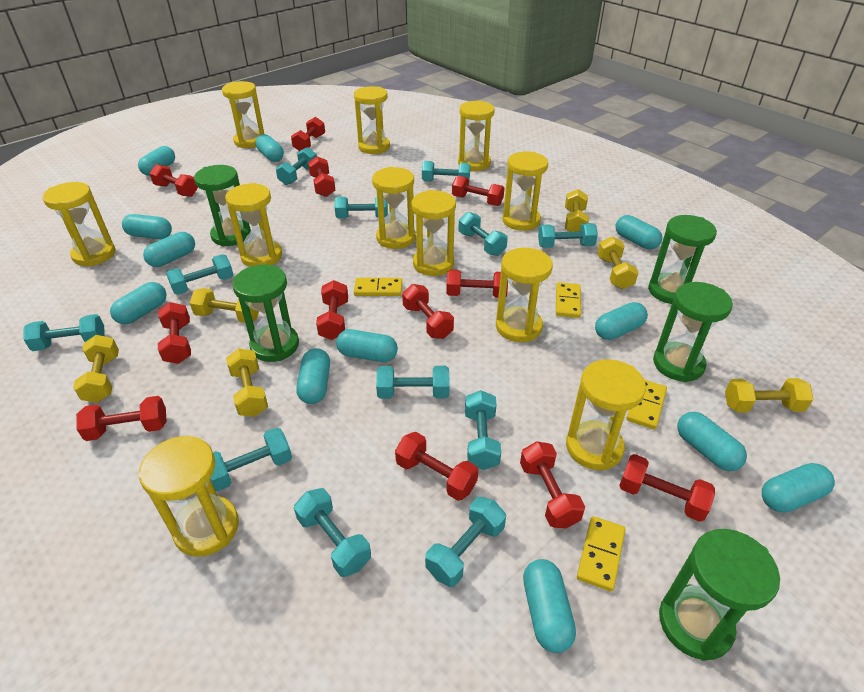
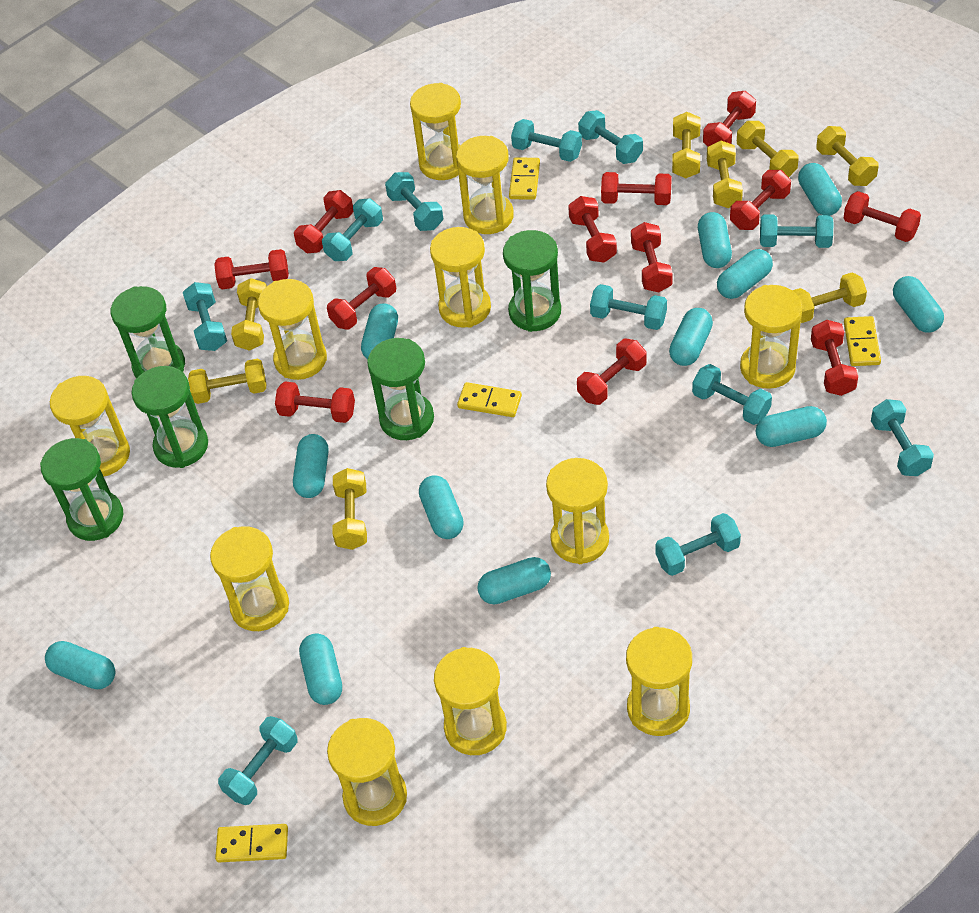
turquoise dumbbell: 12 -> 11
yellow dumbbell: 6 -> 8

